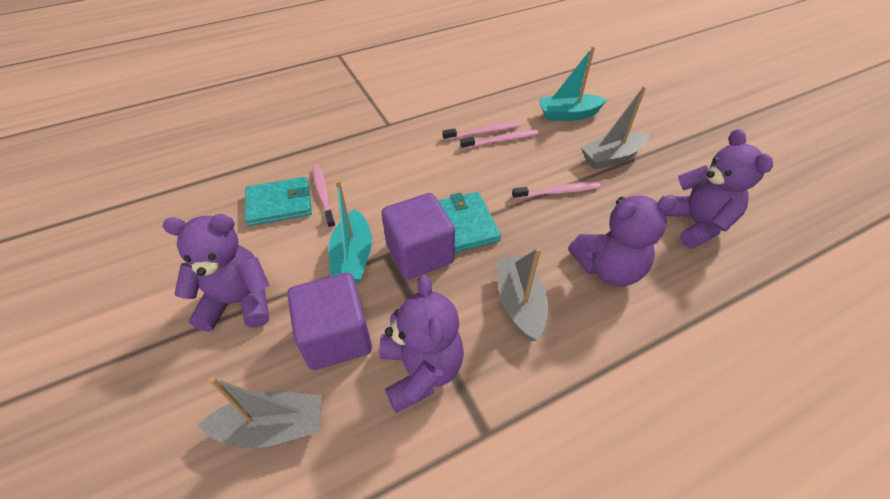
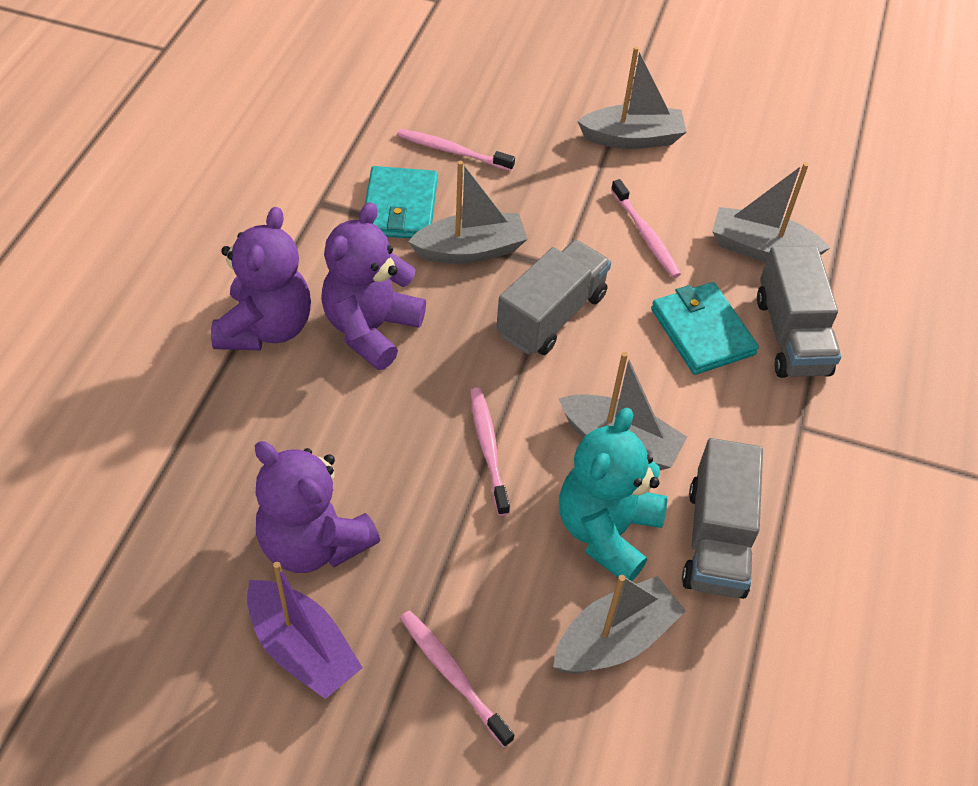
grey boat: 3 -> 5
grey truck: 0 -> 3
purple boat: 0 -> 1
purple cube: 2 -> 0
purple teddy bear: 4 -> 3
turquoise boat: 2 -> 0
turquoise teddy bear: 0 -> 1

